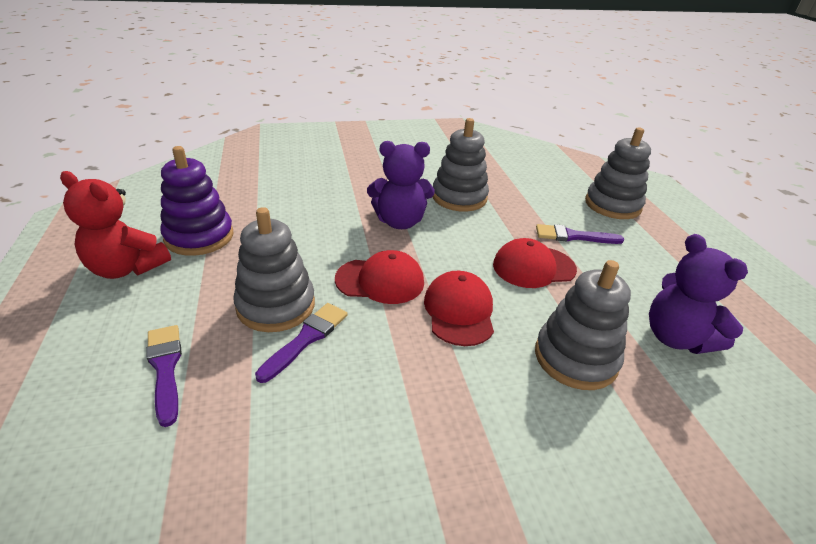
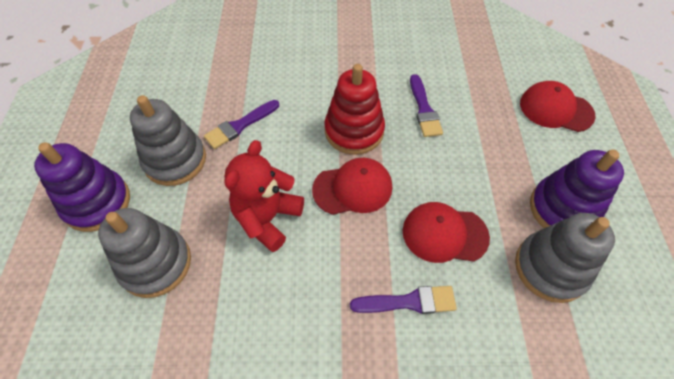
grey stacking toy: 4 -> 3
purple stacking toy: 1 -> 2
purple teddy bear: 2 -> 0
red stacking toy: 0 -> 1

